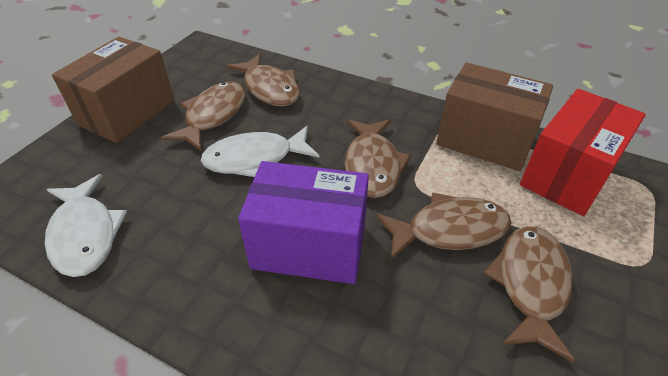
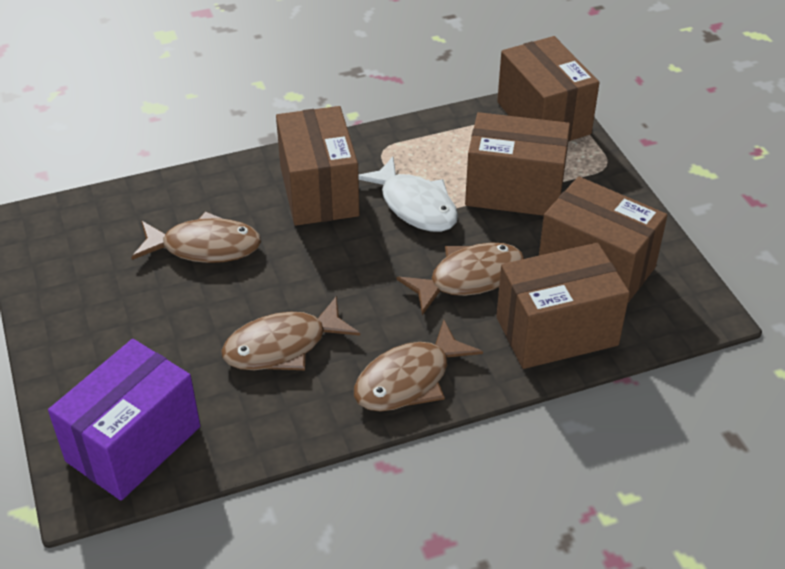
brown box: 2 -> 5
brown fish: 5 -> 4
red box: 1 -> 0
white fish: 2 -> 1

